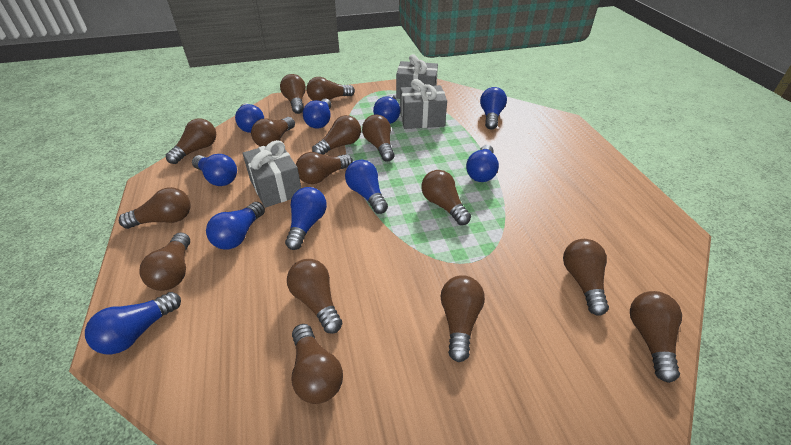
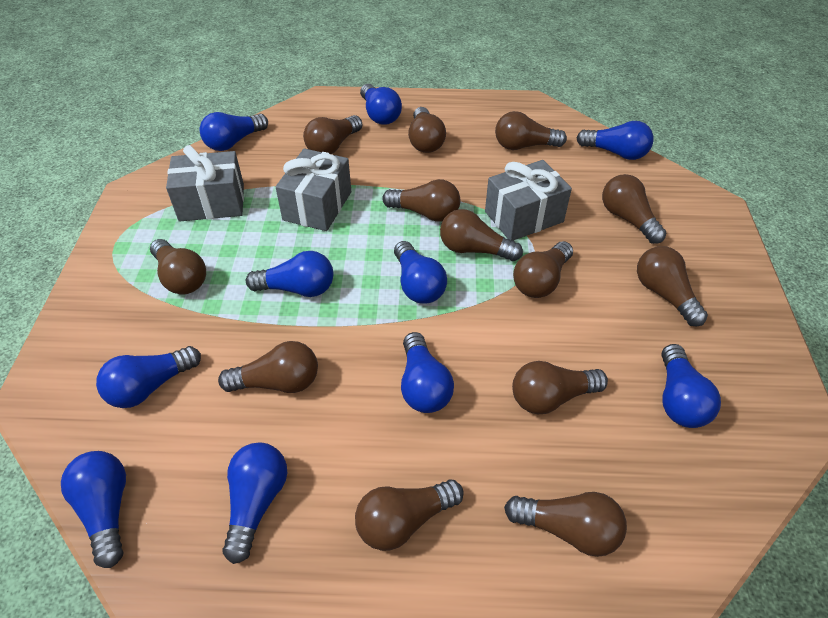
brown light bulb: 15 -> 13

